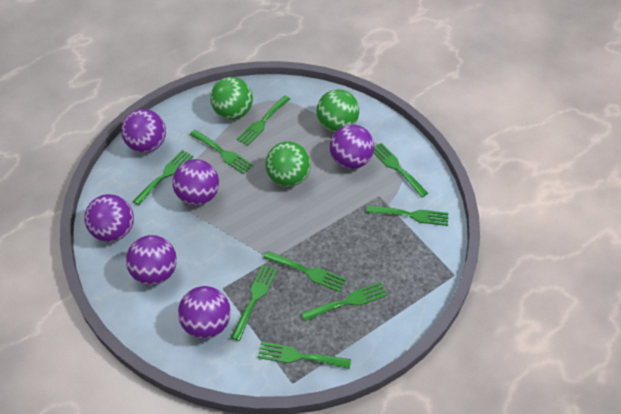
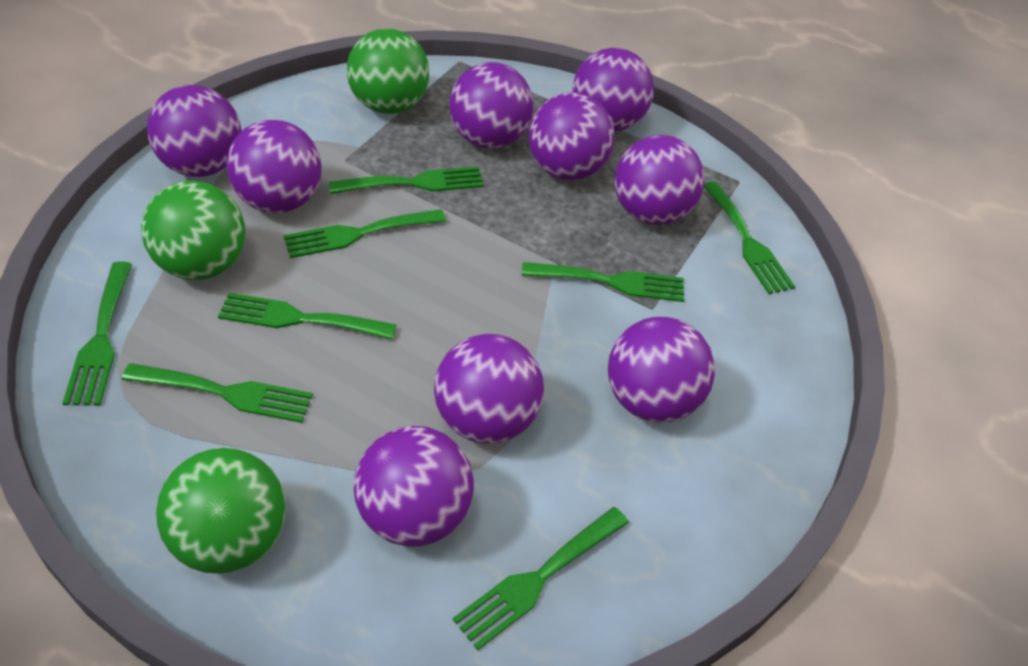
green fork: 9 -> 8
purple ball: 6 -> 9

